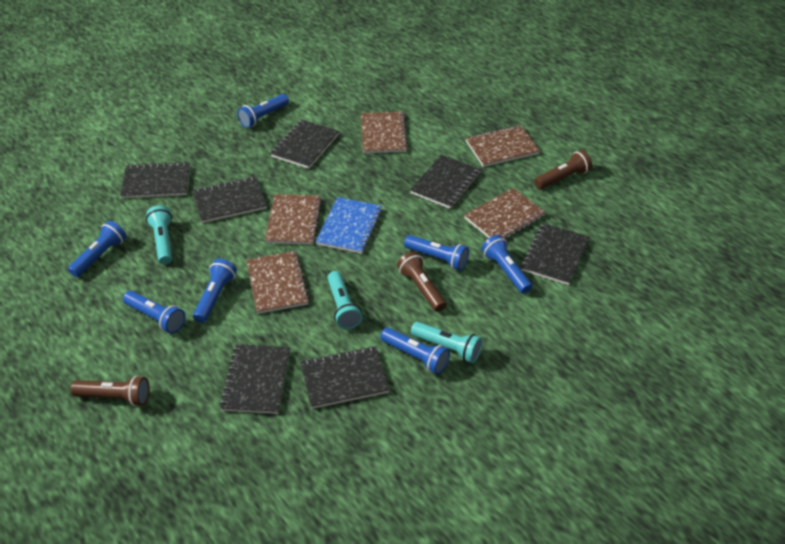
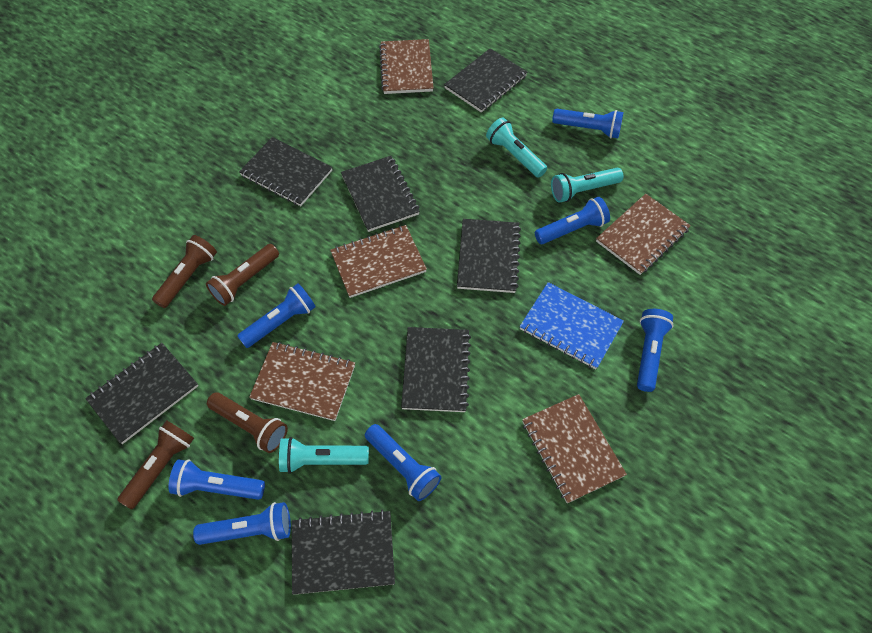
brown flashlight: 3 -> 4

